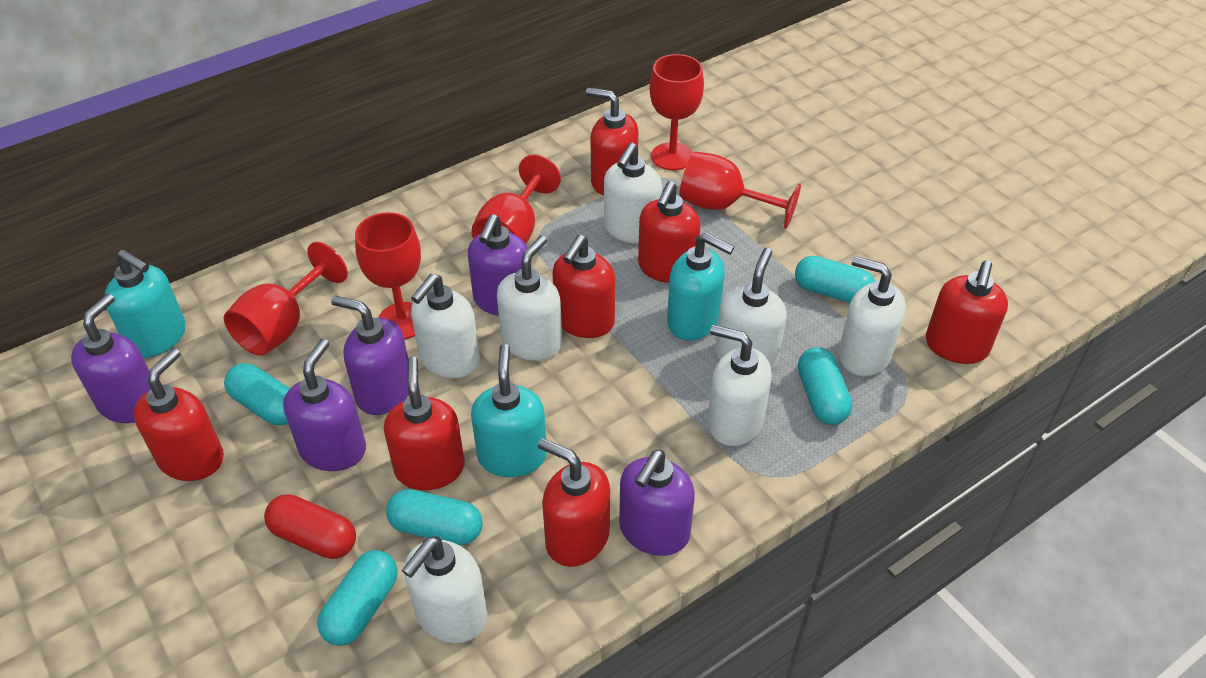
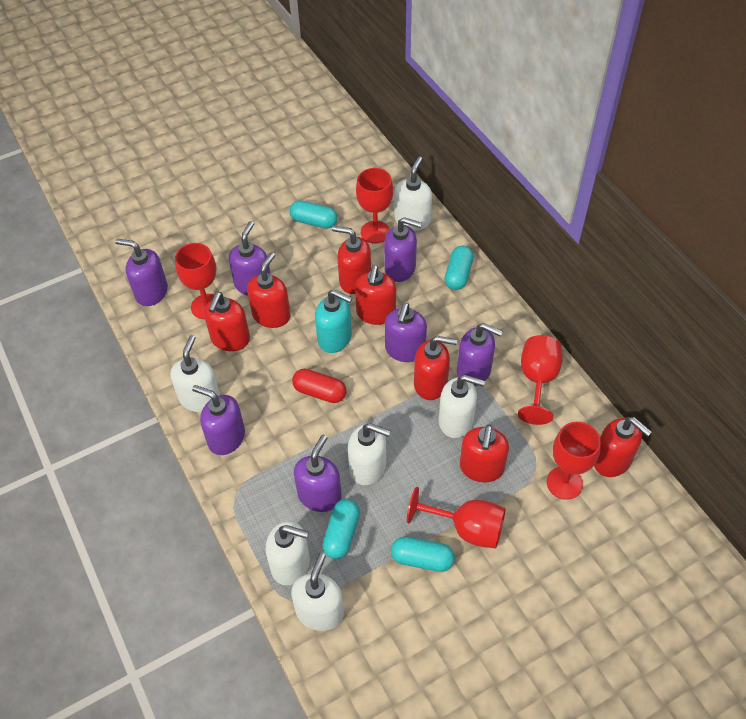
purple soap dispenser: 5 -> 7
turquoise capsule: 5 -> 4
turquoise soap dispenser: 3 -> 1
white soap dispenser: 7 -> 6

